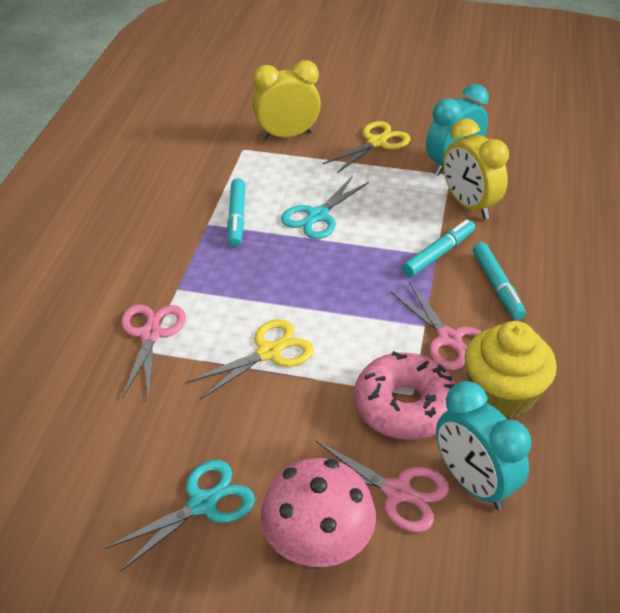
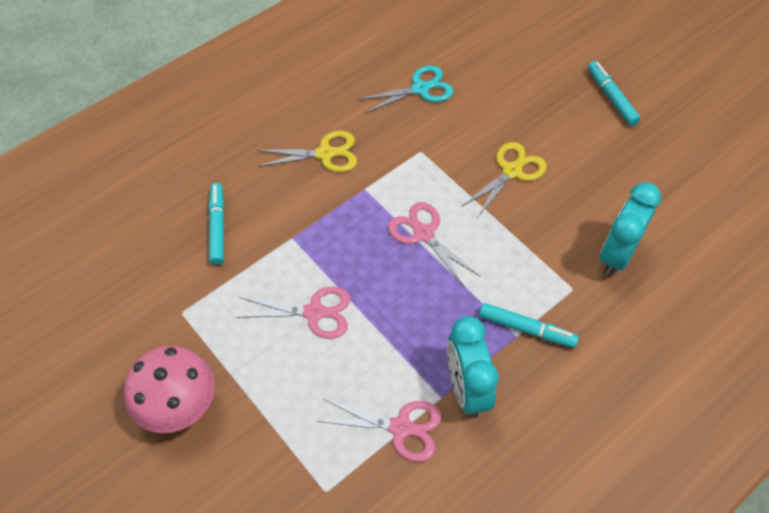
pink donut: 1 -> 0
turquoise scissors: 2 -> 1
yellow clock: 2 -> 0
yellow cupcake: 1 -> 0

